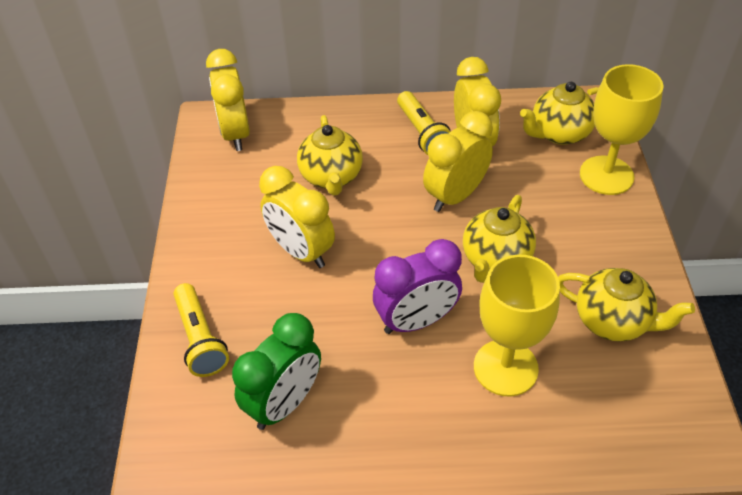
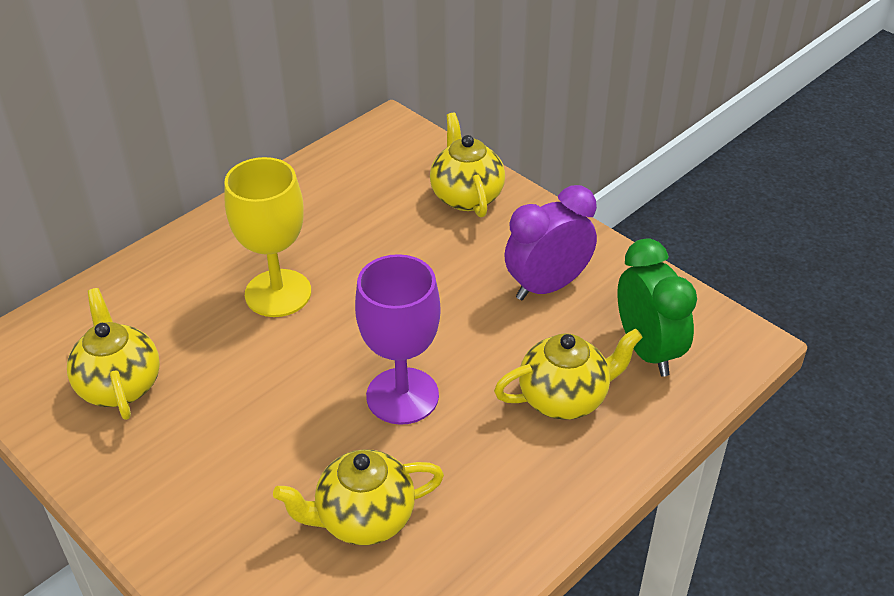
purple goblet: 0 -> 1
yellow clock: 4 -> 0
yellow flashlight: 2 -> 0
yellow goblet: 2 -> 1

